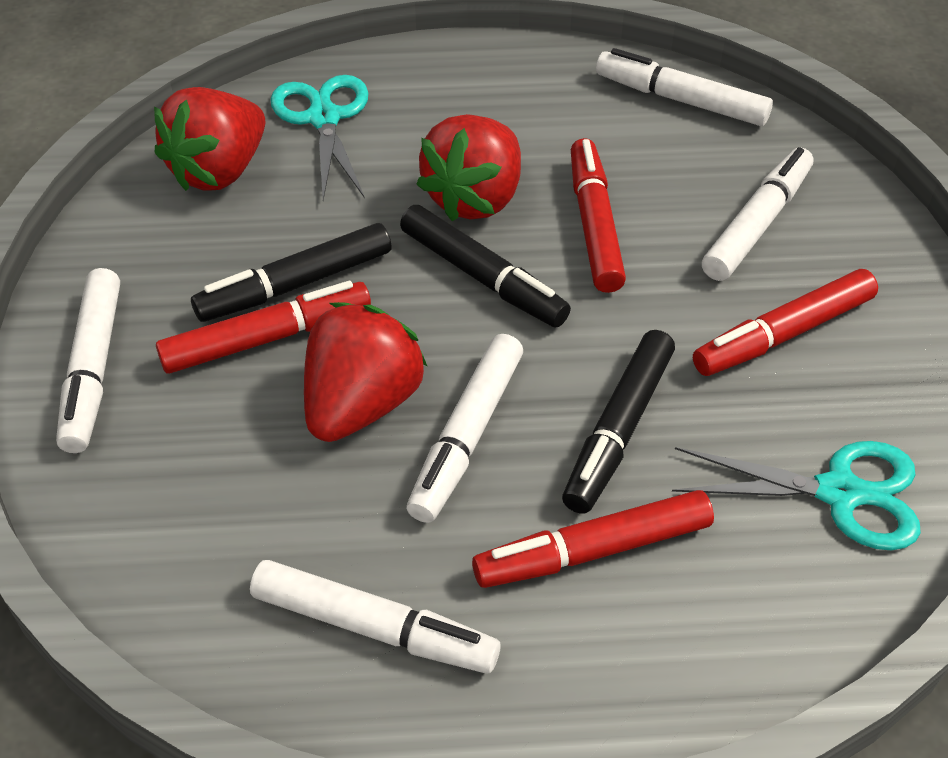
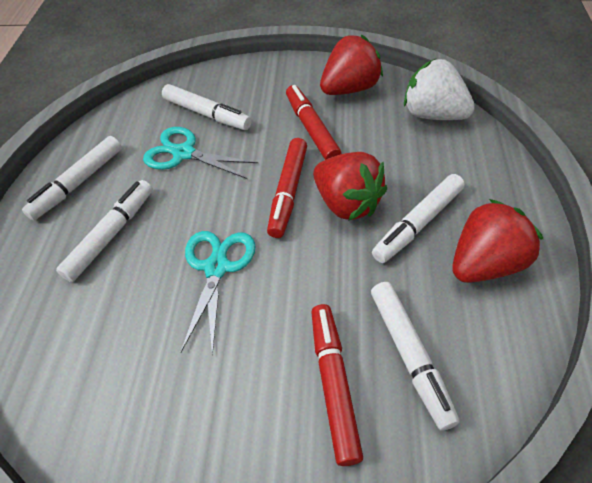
black marker: 3 -> 0
red marker: 4 -> 3
white strawberry: 0 -> 1

